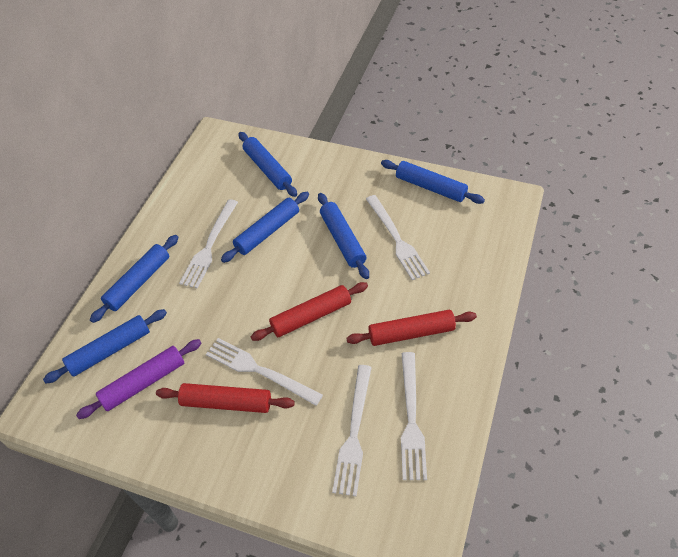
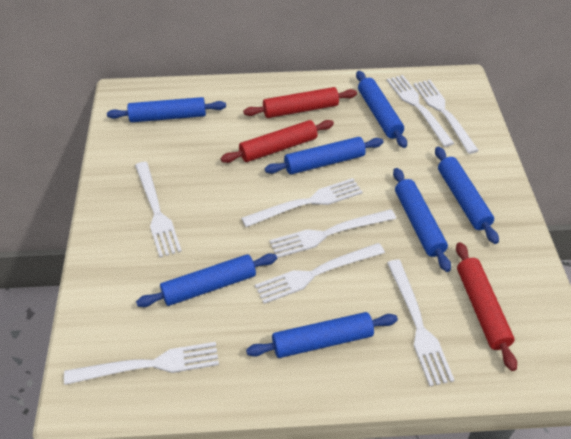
blue rolling pin: 6 -> 7
purple rolling pin: 1 -> 0
white fork: 5 -> 8

